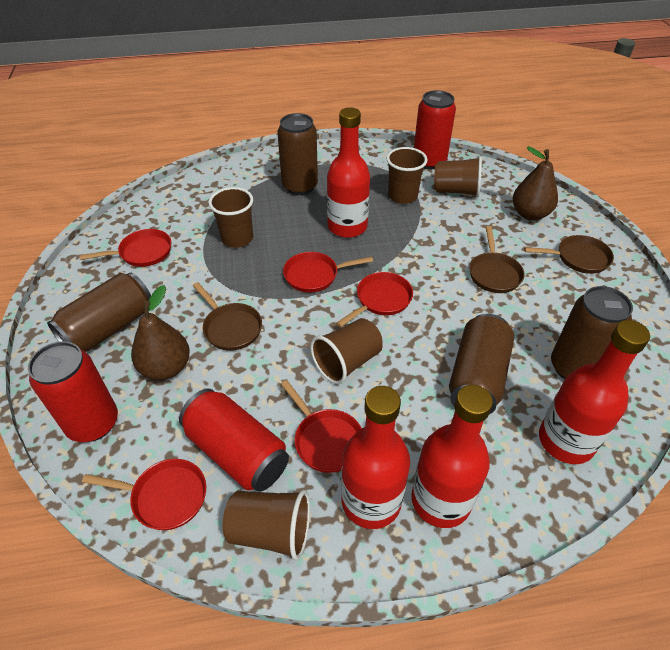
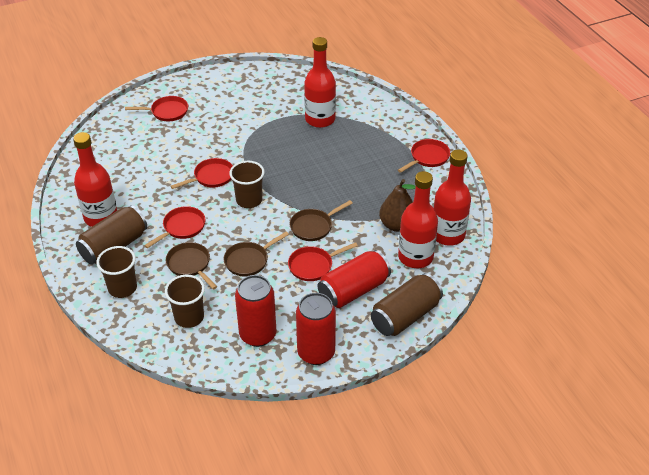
brown can: 4 -> 2
brown cup: 5 -> 3
brown pear: 2 -> 1

